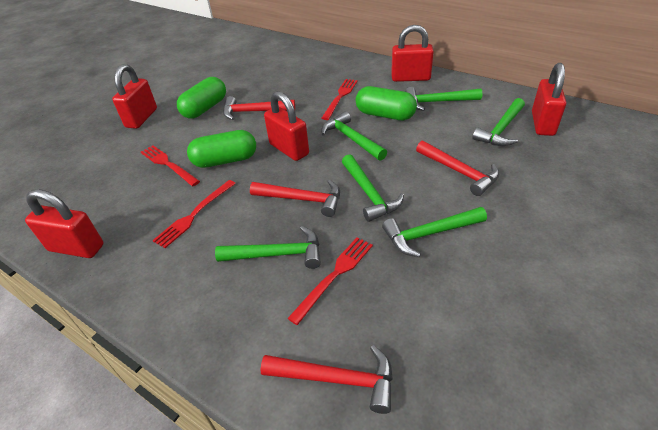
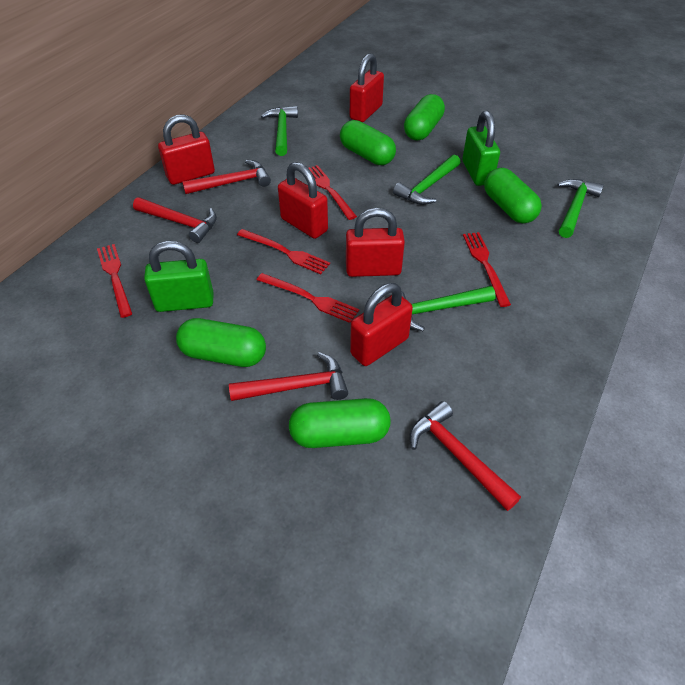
green capsule: 3 -> 5
green hammer: 6 -> 4
green padlock: 0 -> 2
red fork: 4 -> 5

